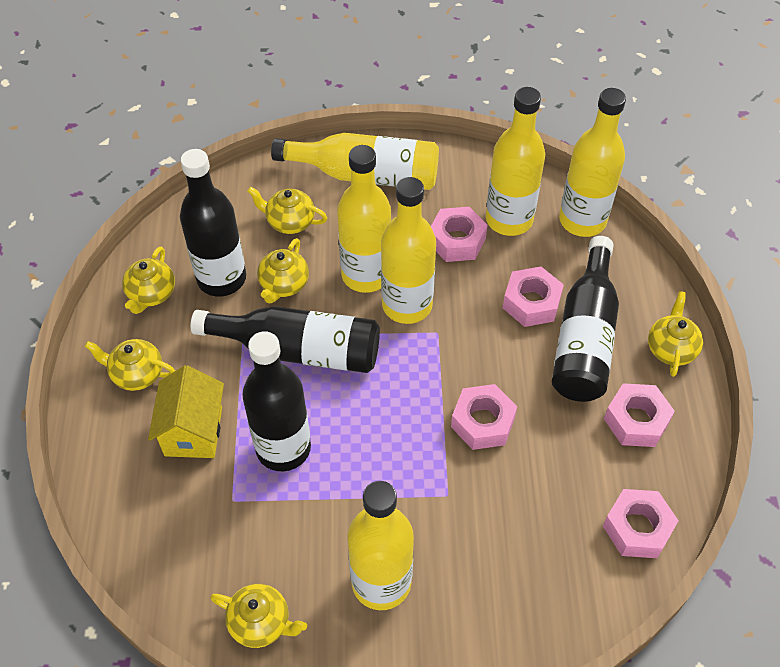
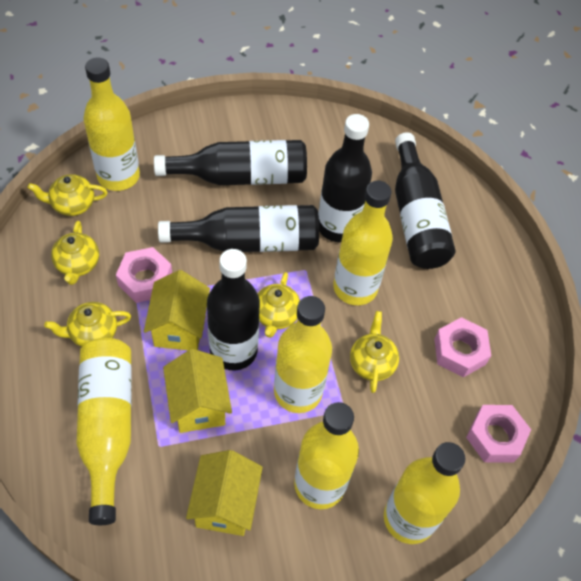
black bottle: 4 -> 5
pink nut: 5 -> 3
yellow house: 1 -> 3
yellow teapot: 6 -> 5

